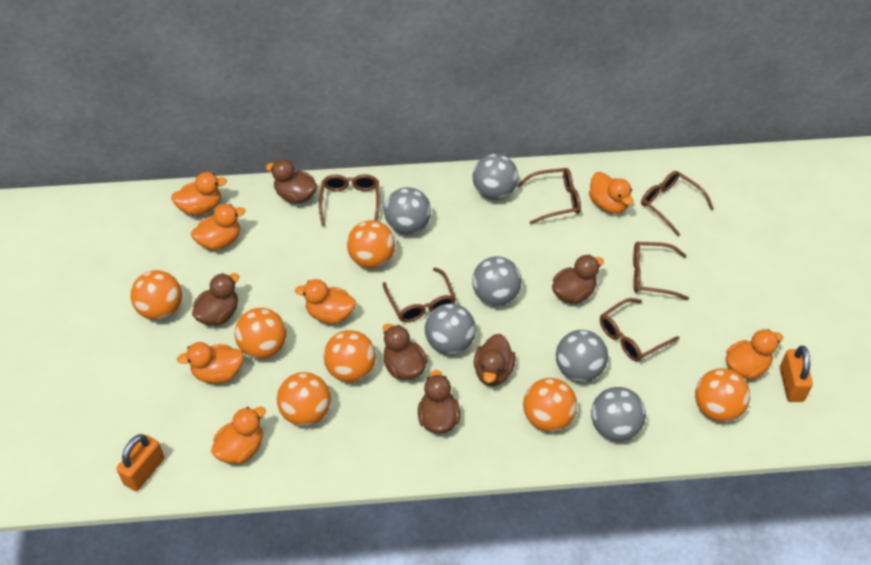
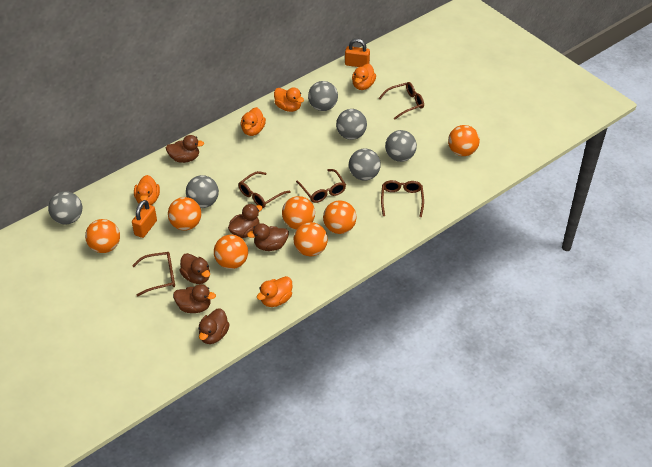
brown glasses: 6 -> 5
orange duck: 7 -> 5

